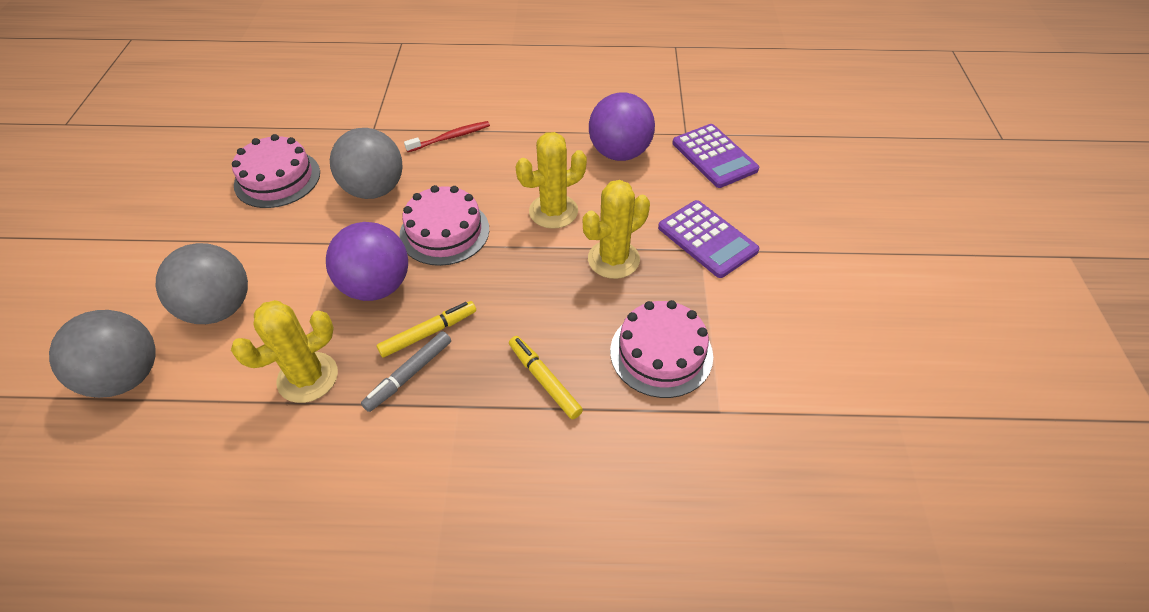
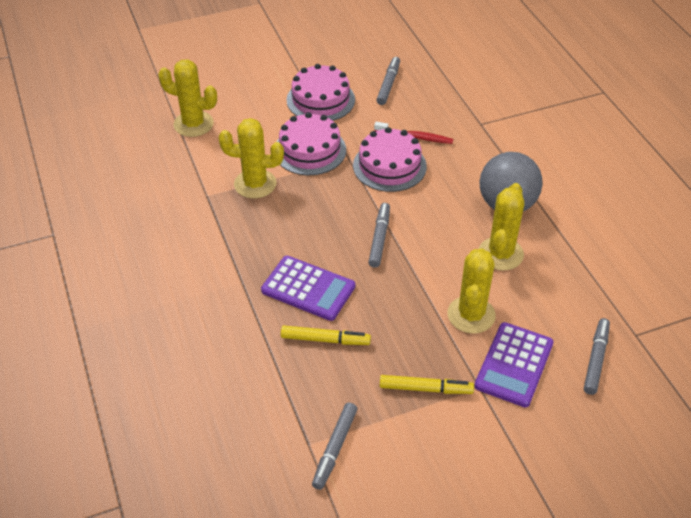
grey ball: 3 -> 1
grey marker: 1 -> 4
purple ball: 2 -> 0
yellow cactus: 3 -> 4

